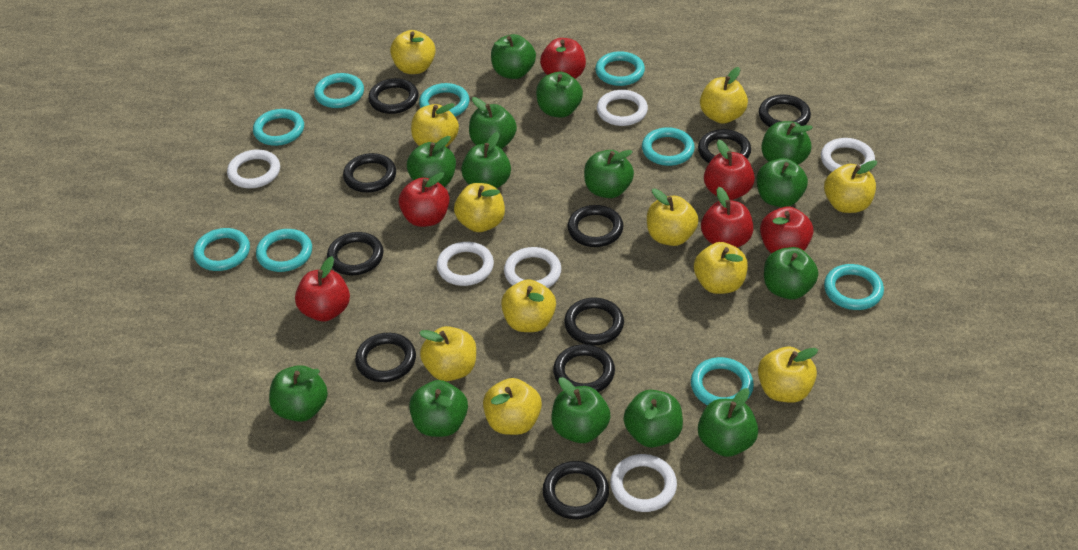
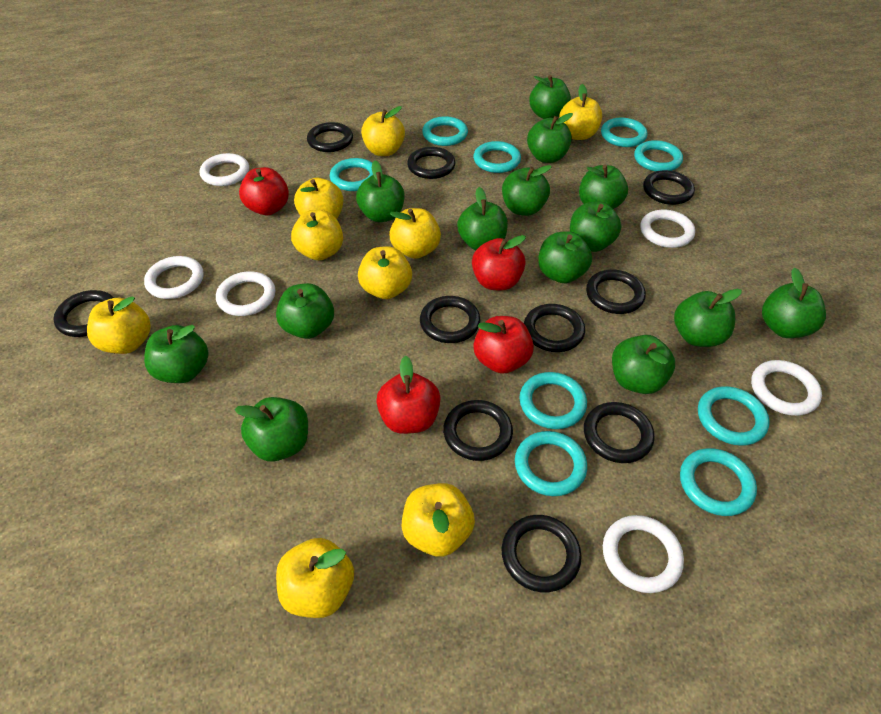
red apple: 6 -> 4
yellow apple: 11 -> 9

